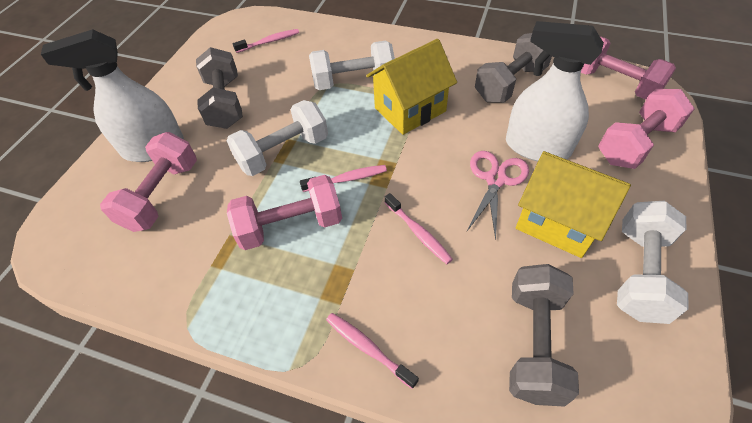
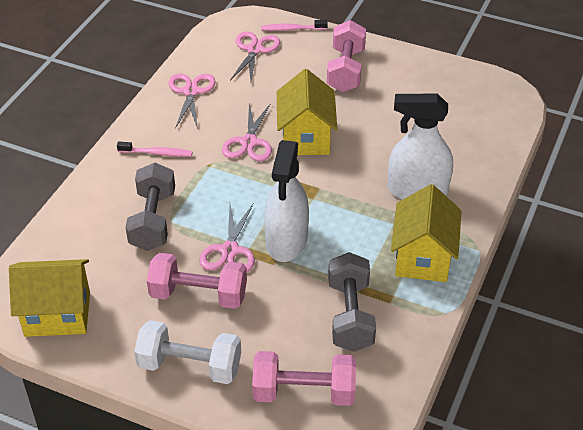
grey dumbbell: 3 -> 2
pink dumbbell: 4 -> 3
pink scissors: 1 -> 4
pink toothbrush: 4 -> 2
white dumbbell: 3 -> 1
yellow house: 2 -> 3

